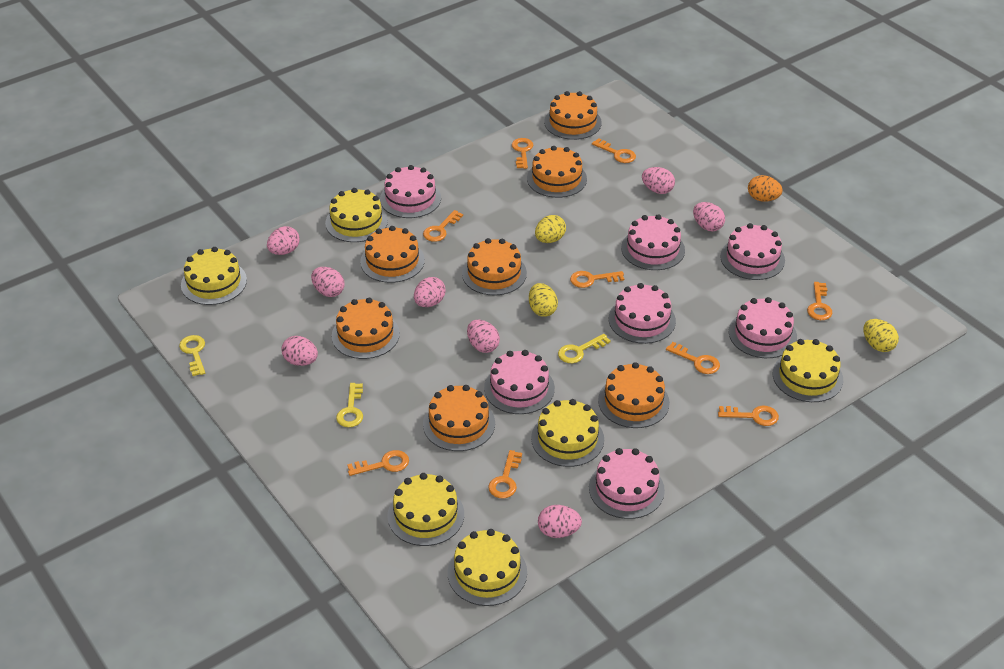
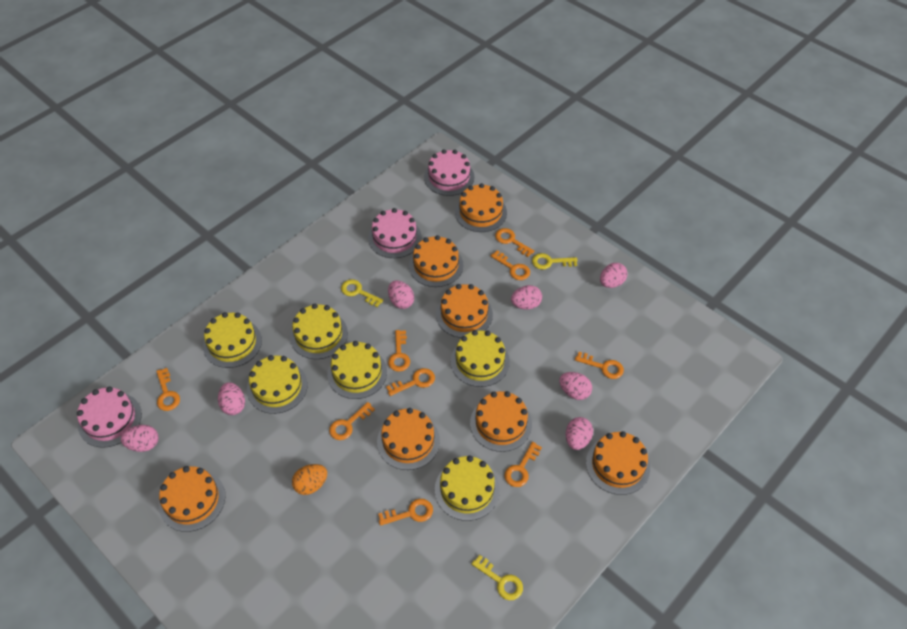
pink cake: 7 -> 3
pink egg: 8 -> 7
yellow egg: 3 -> 0

